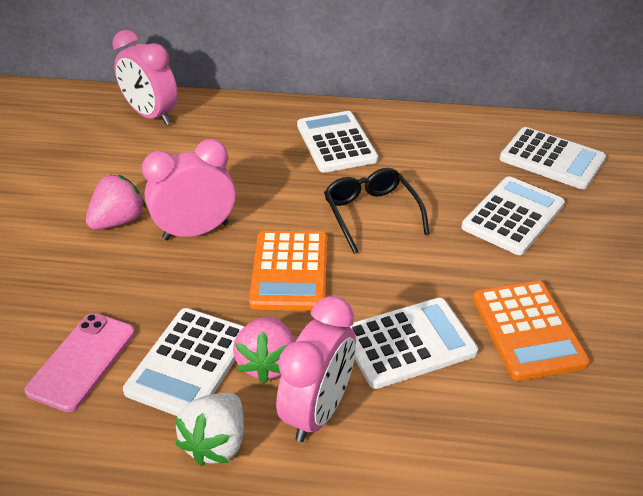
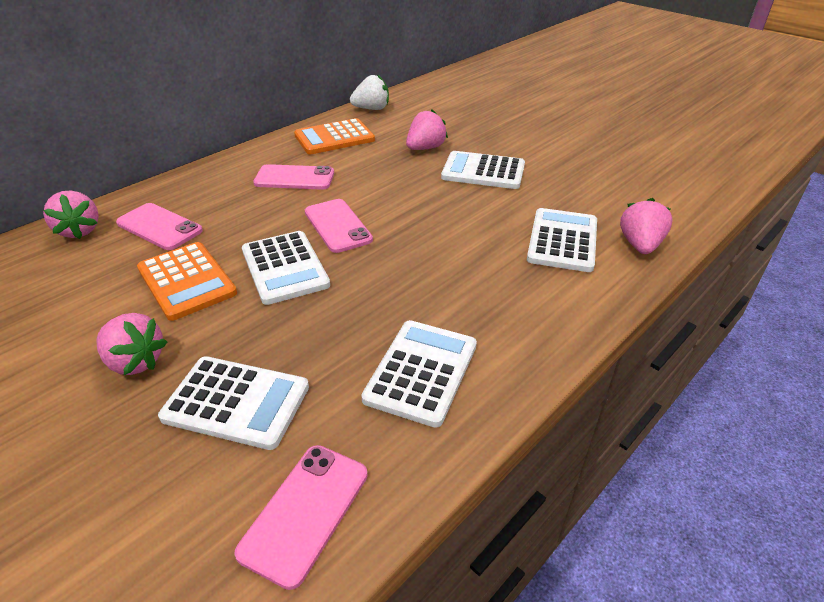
black glasses: 1 -> 0
pink clock: 3 -> 0
pink phone: 1 -> 4
pink strawberry: 2 -> 4

